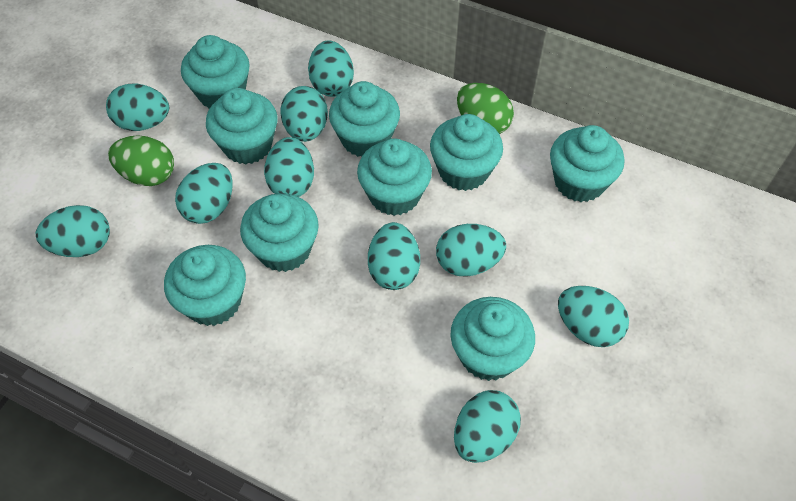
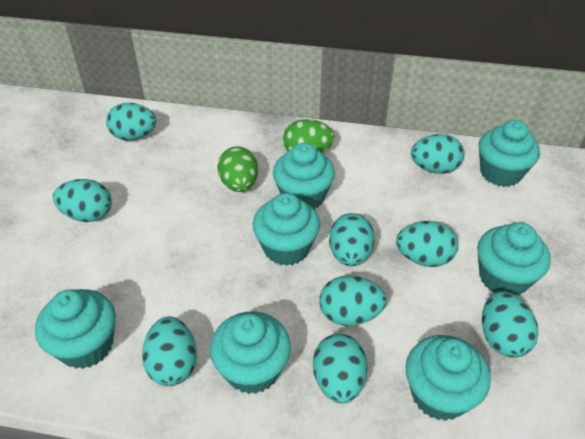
turquoise cupcake: 9 -> 7
turquoise egg: 10 -> 9

